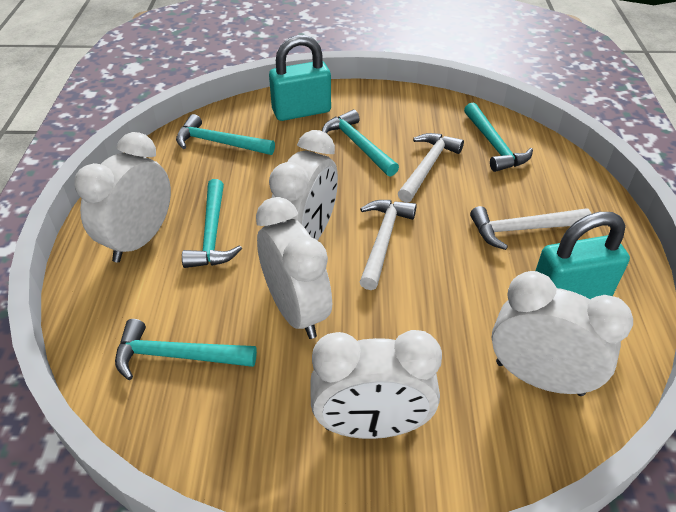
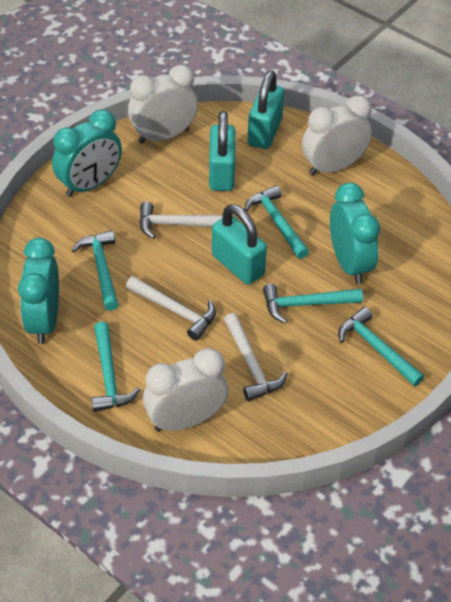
turquoise clock: 0 -> 3
turquoise padlock: 2 -> 3
white clock: 5 -> 3

